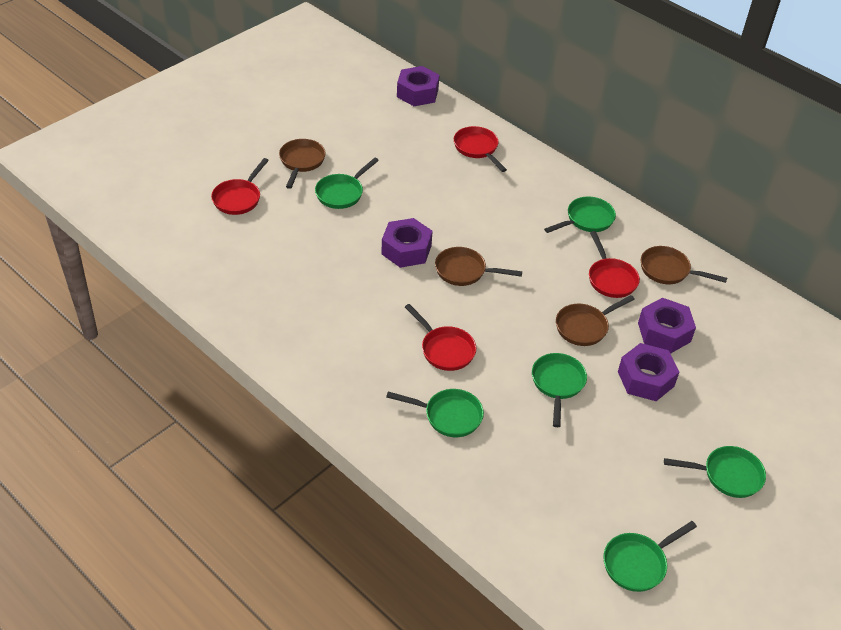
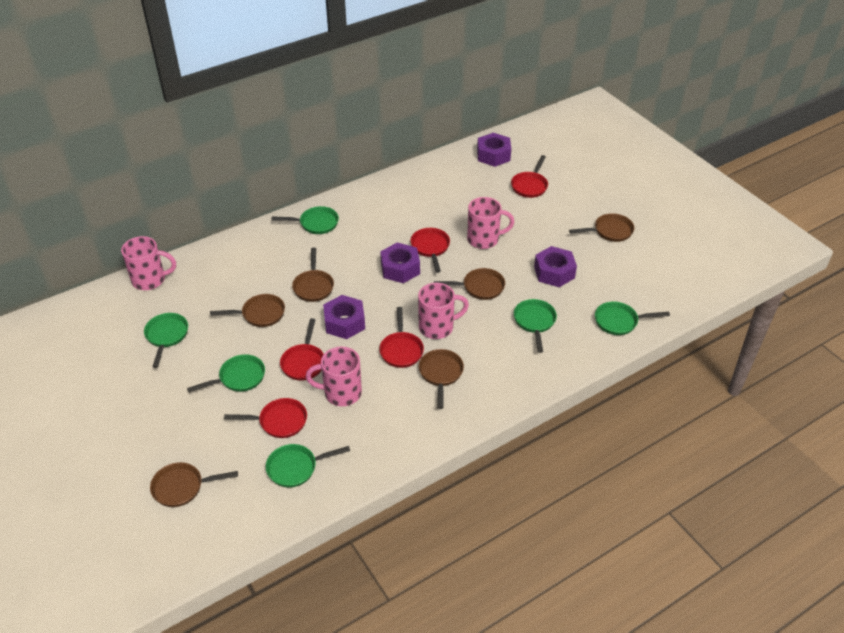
brown pan: 4 -> 6
pink mug: 0 -> 4
red pan: 4 -> 5

